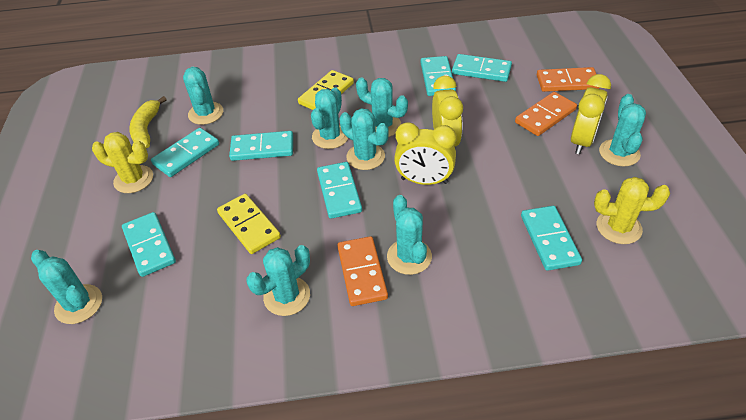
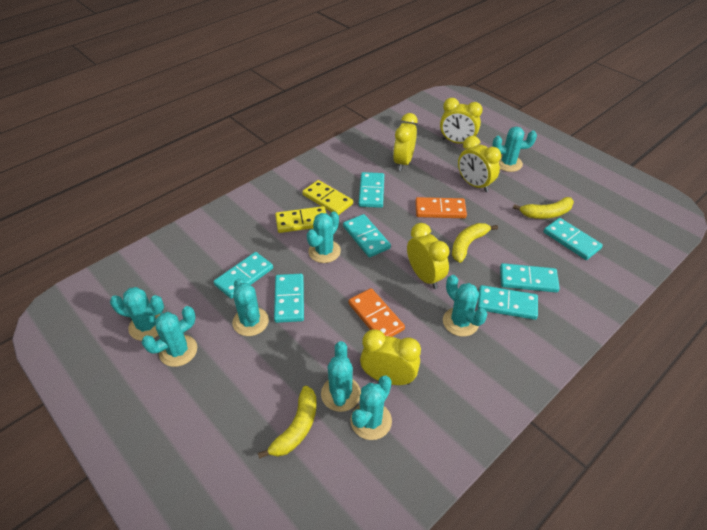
orange domino: 3 -> 2
yellow banana: 1 -> 3
yellow cactus: 2 -> 0
yellow clock: 3 -> 5

